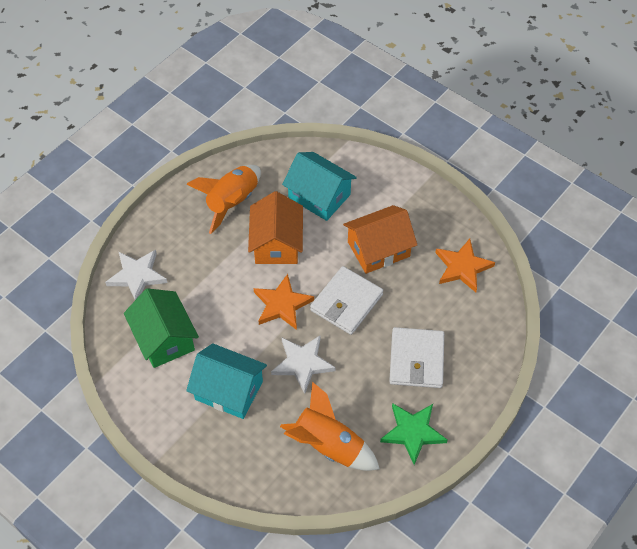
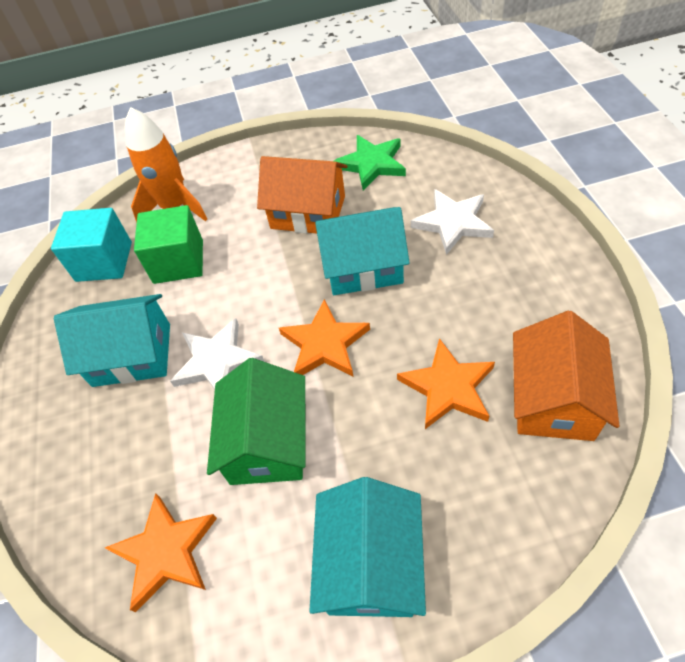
green cube: 0 -> 1
orange rocket: 2 -> 1
orange star: 2 -> 3
turquoise cube: 0 -> 1
turquoise house: 2 -> 3
white wallet: 2 -> 0

